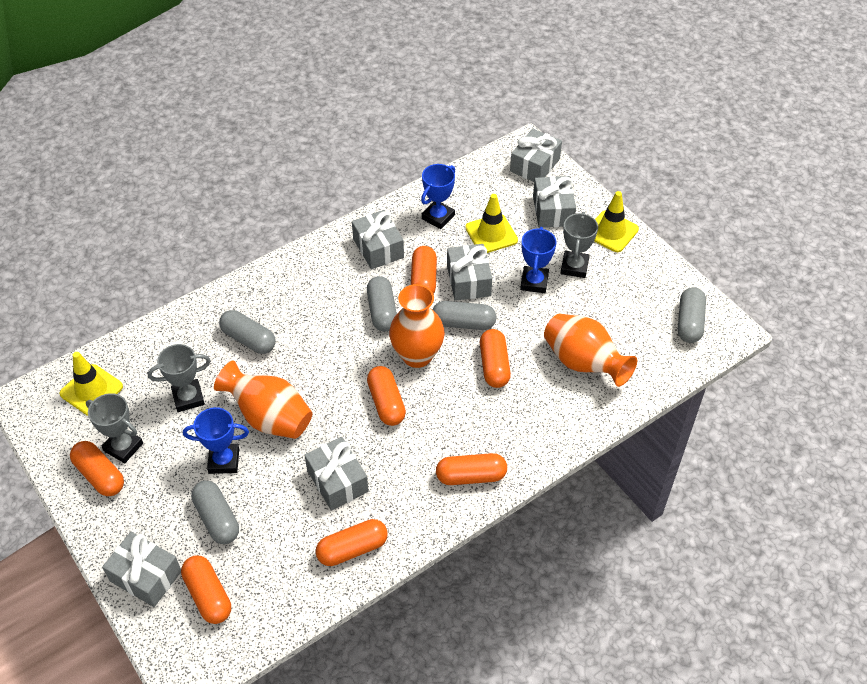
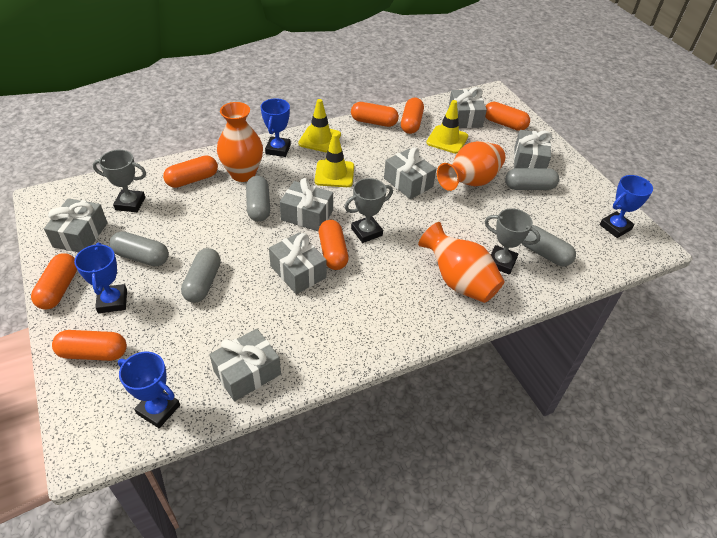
blue trophy: 3 -> 4
grey gift: 6 -> 7

